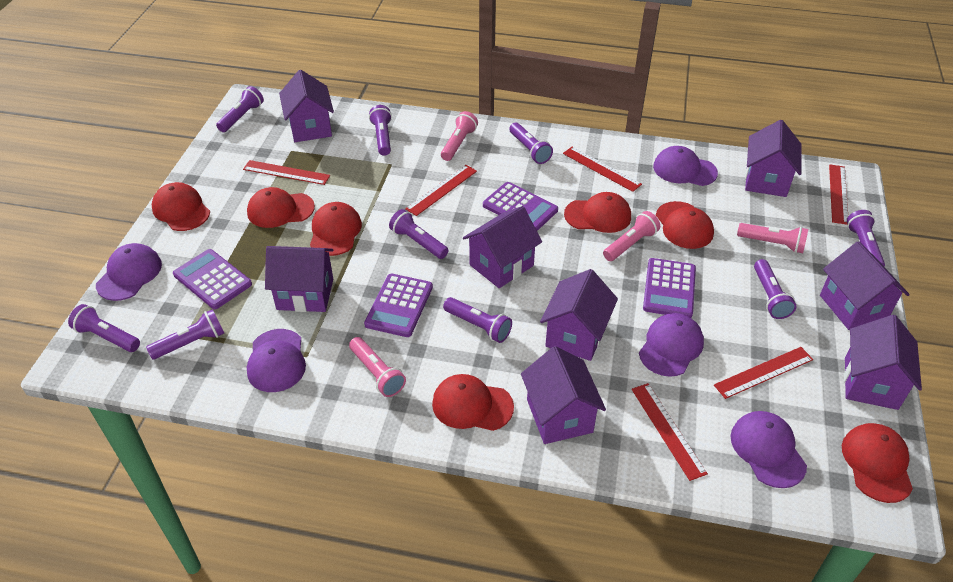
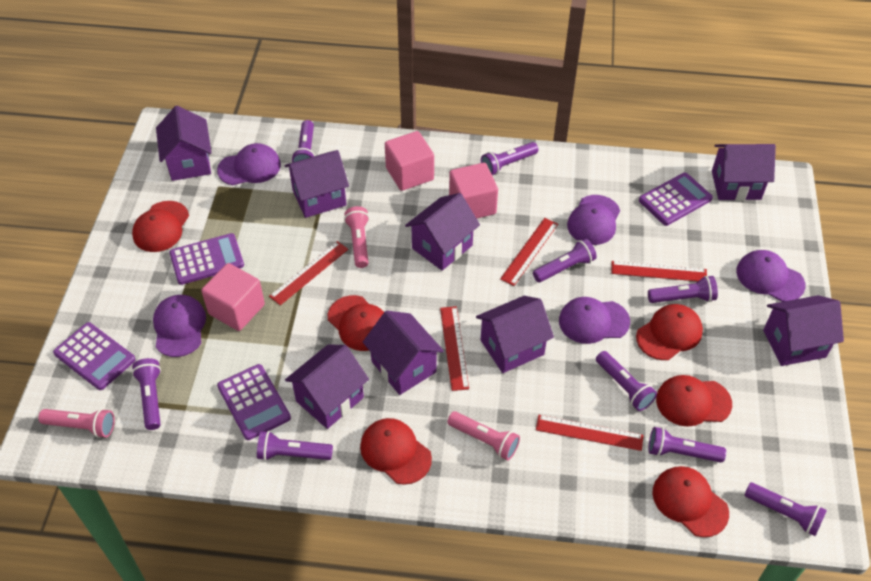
pink cube: 0 -> 3
pink flashlight: 4 -> 3
red cap: 7 -> 6
red ruler: 6 -> 5

